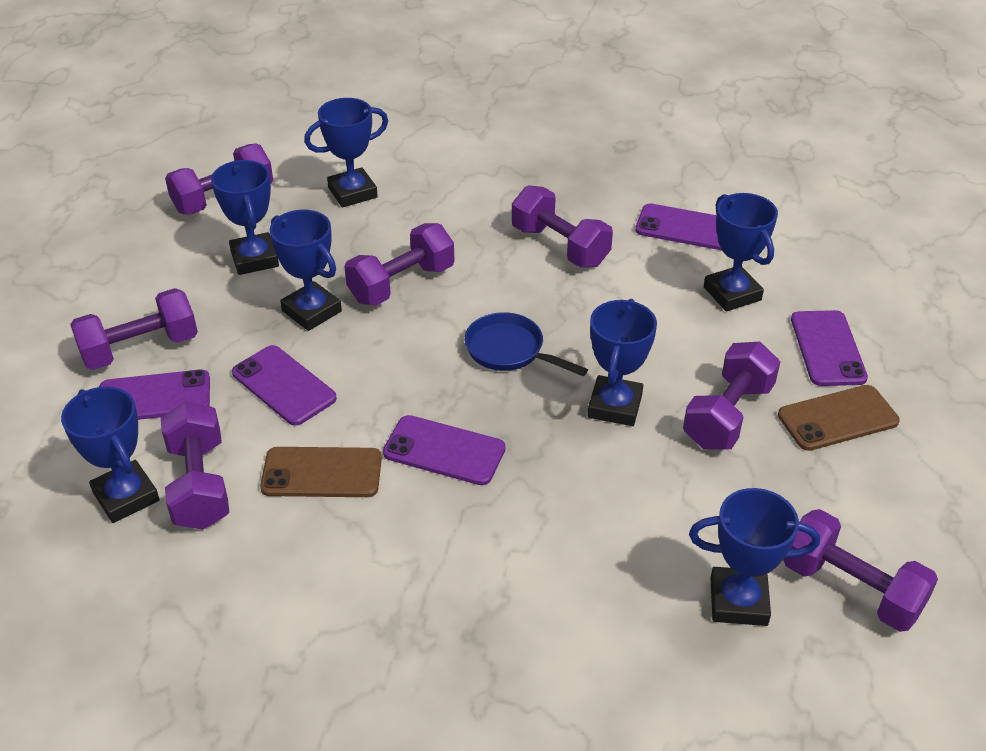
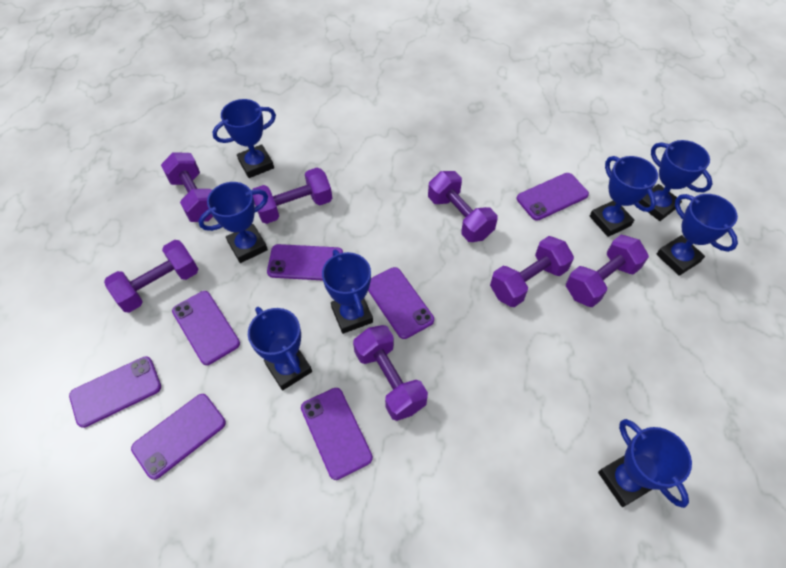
blue pan: 1 -> 0
blue trophy: 7 -> 8
brown phone: 2 -> 0
purple phone: 5 -> 7

